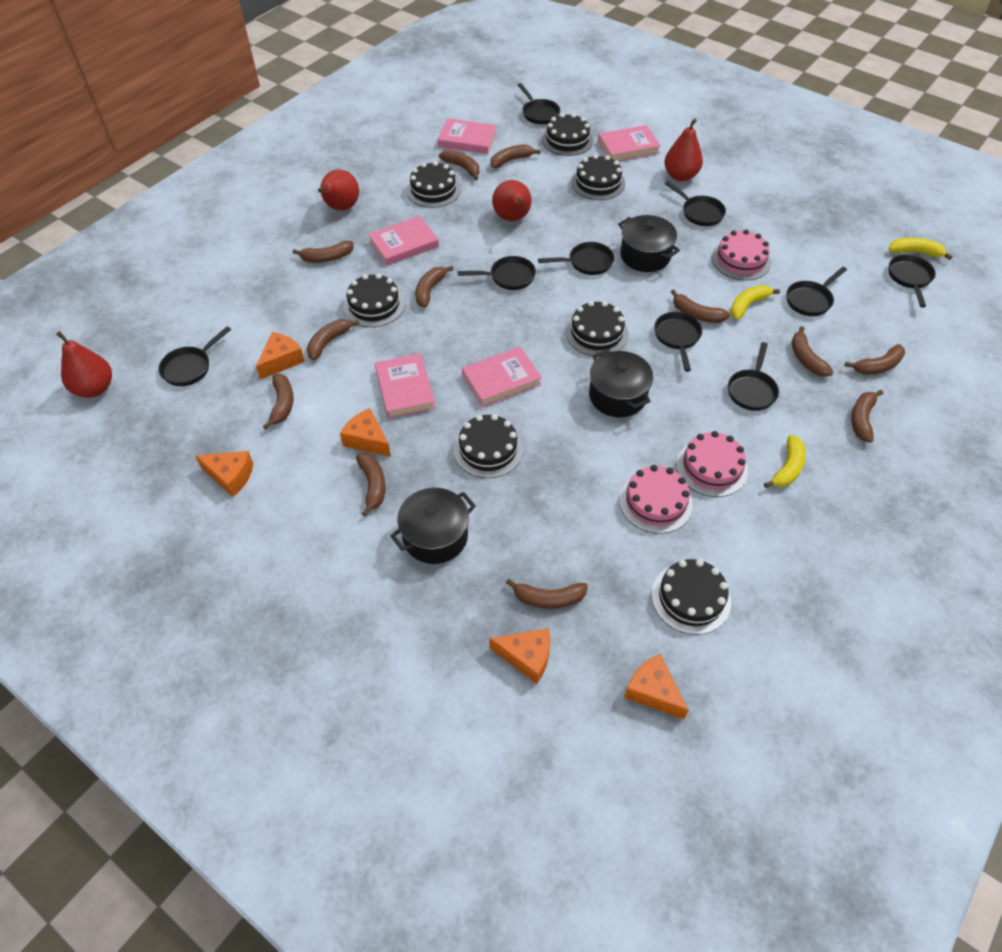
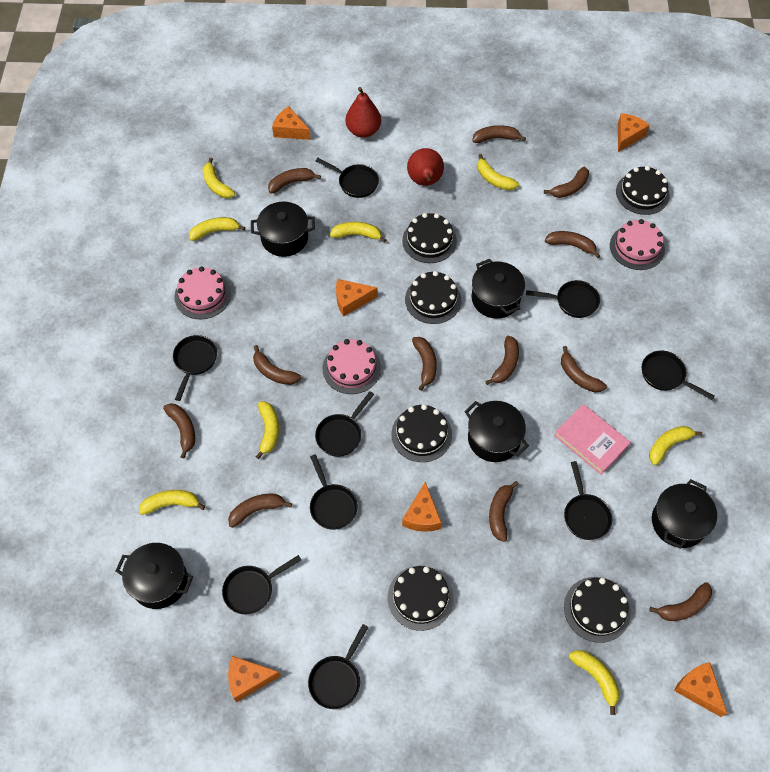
black cake: 7 -> 6
black pot: 3 -> 5
orange cheese: 5 -> 6
pink book: 5 -> 1
red pear: 4 -> 2
yellow banana: 3 -> 8

